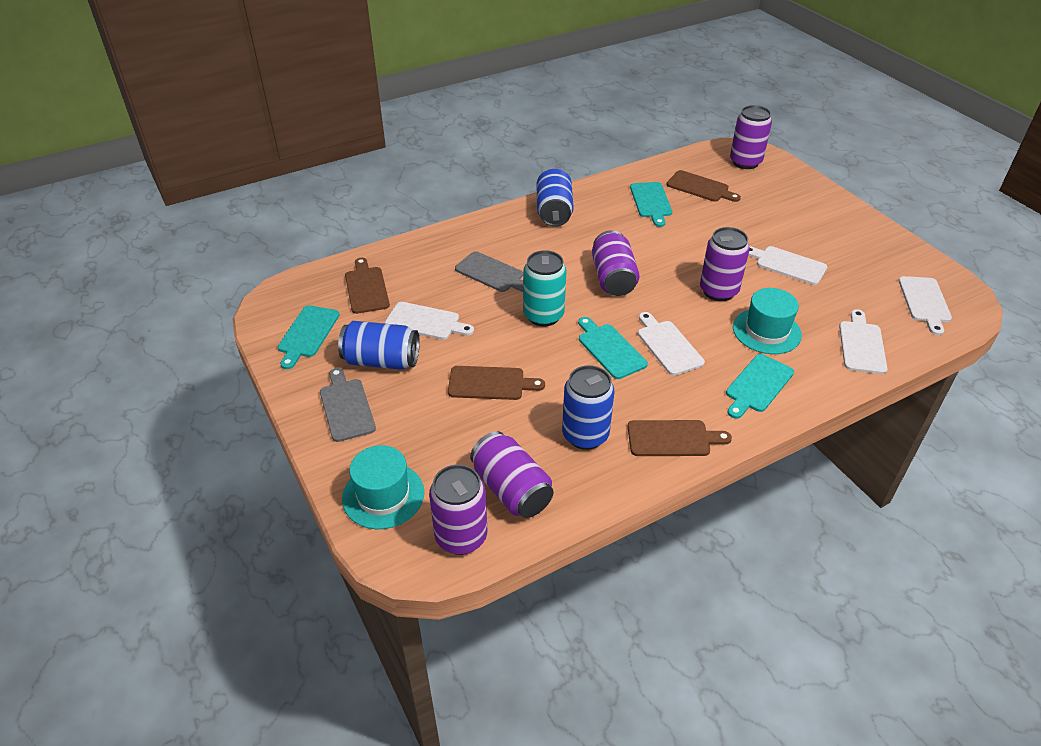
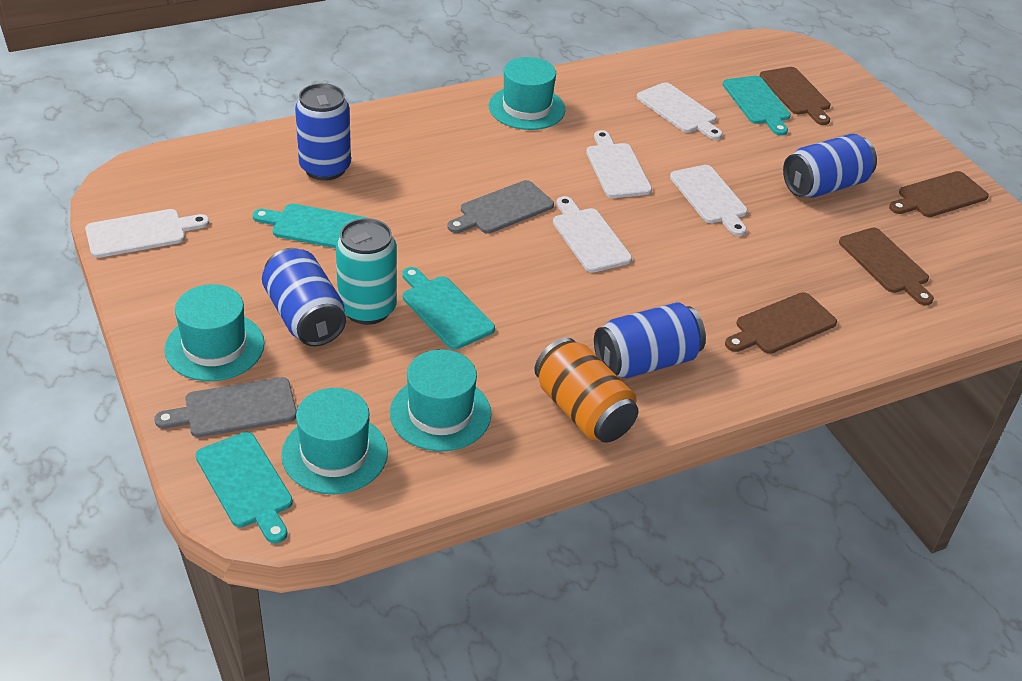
blue can: 3 -> 4
orange can: 0 -> 1
purple can: 5 -> 0
turquoise hat: 2 -> 4

